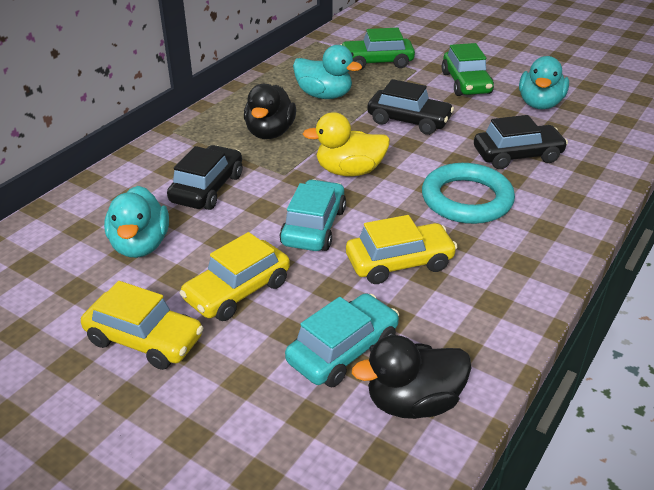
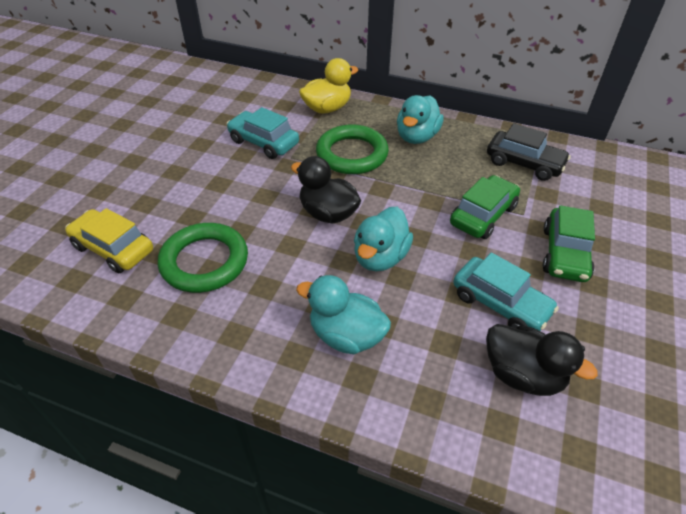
black car: 3 -> 1
green ring: 0 -> 2
turquoise ring: 1 -> 0
yellow car: 3 -> 1

